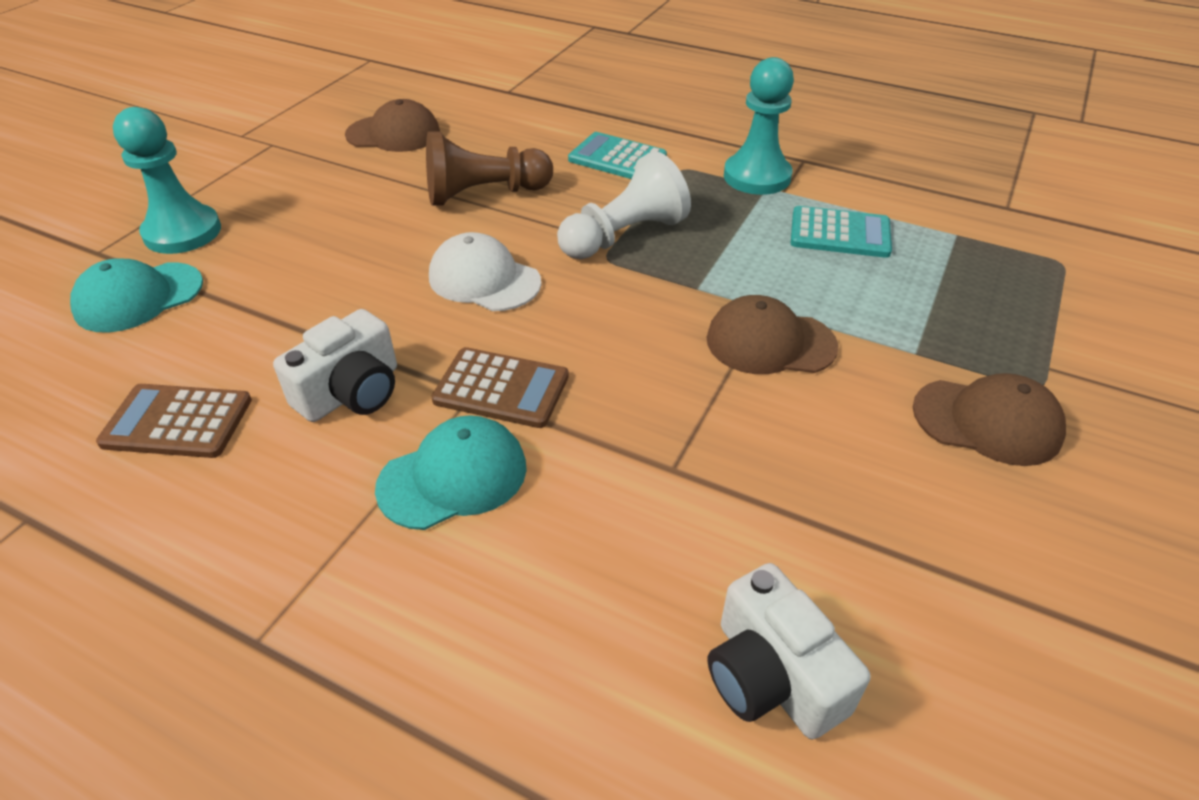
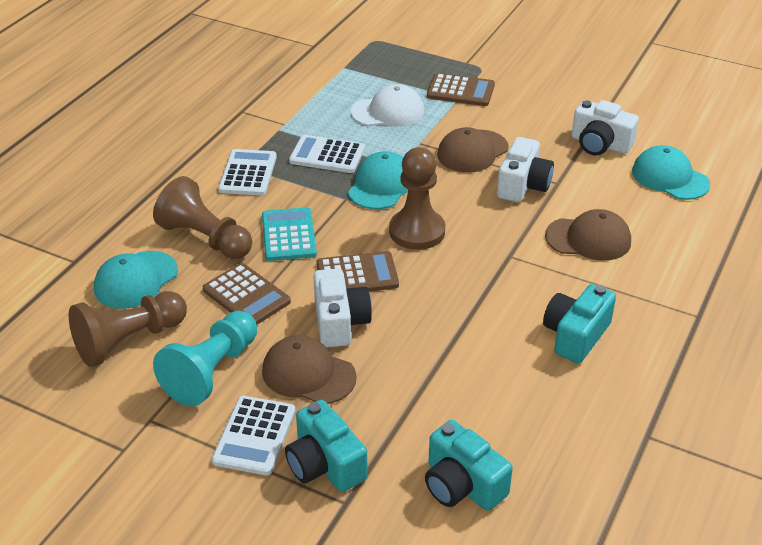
brown calculator: 2 -> 3
brown pawn: 1 -> 3
turquoise calculator: 2 -> 1
turquoise camera: 0 -> 3
turquoise cap: 2 -> 3
turquoise pawn: 2 -> 1
white calculator: 0 -> 3
white camera: 2 -> 3
white pawn: 1 -> 0

